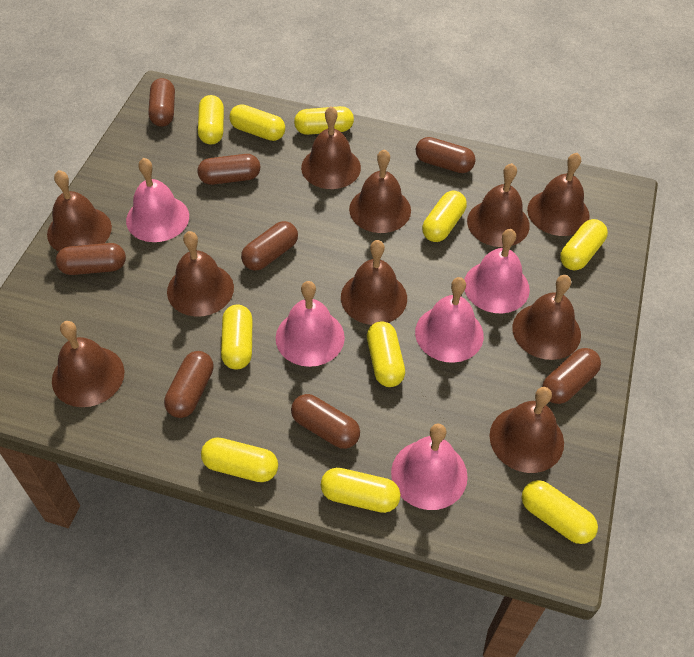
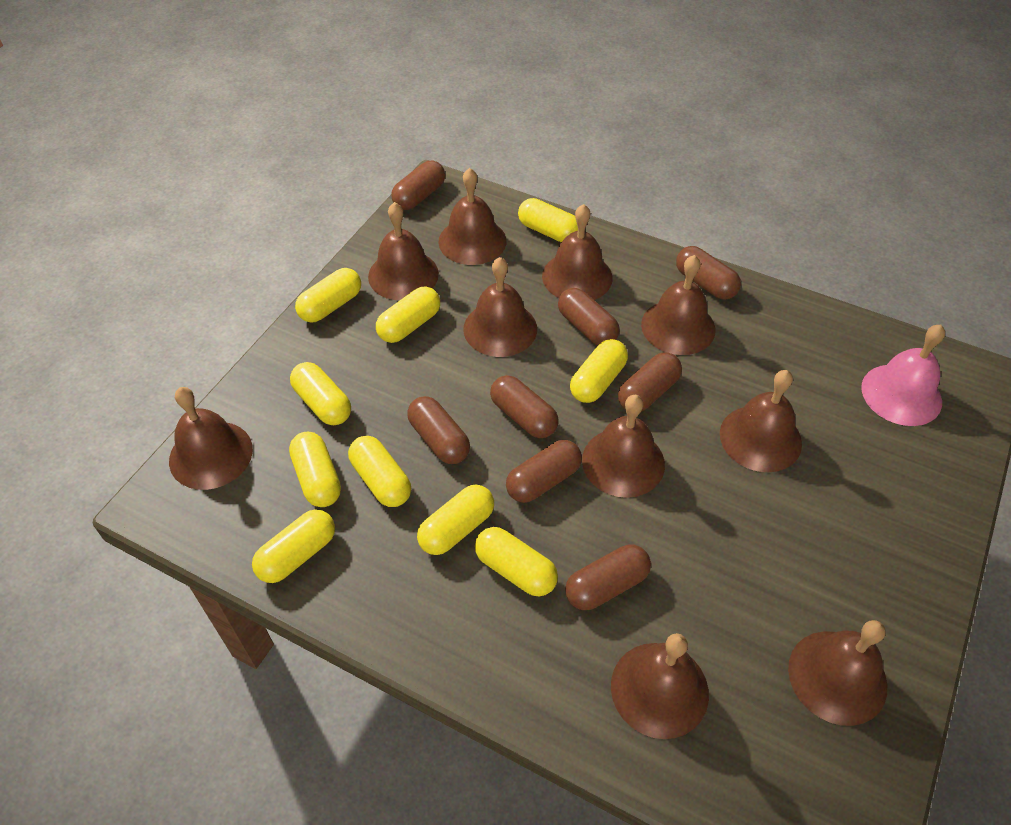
pink bell: 5 -> 1

